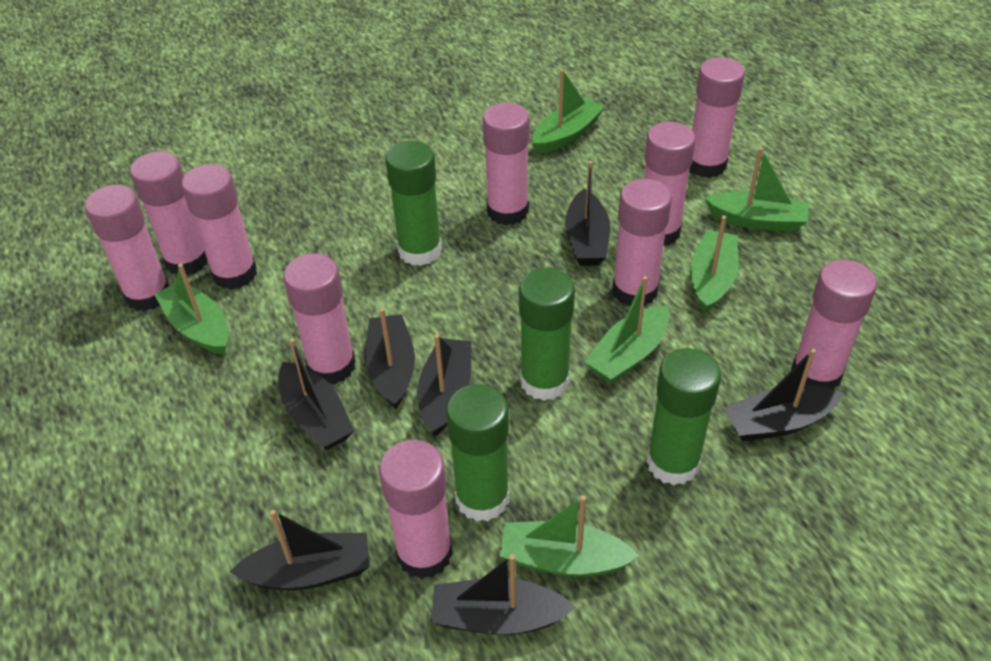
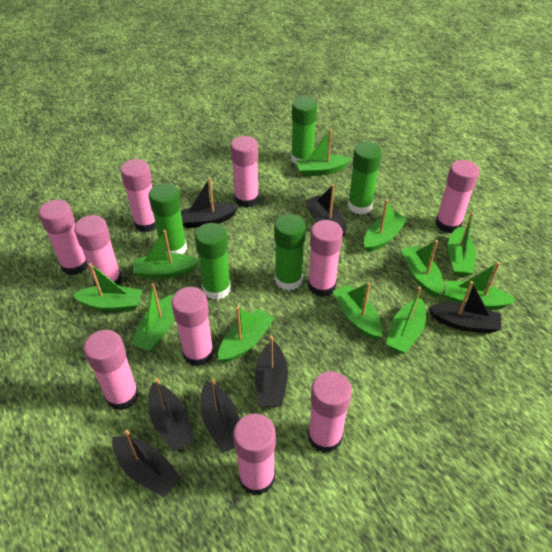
green boat: 6 -> 11
green glue stick: 4 -> 5

